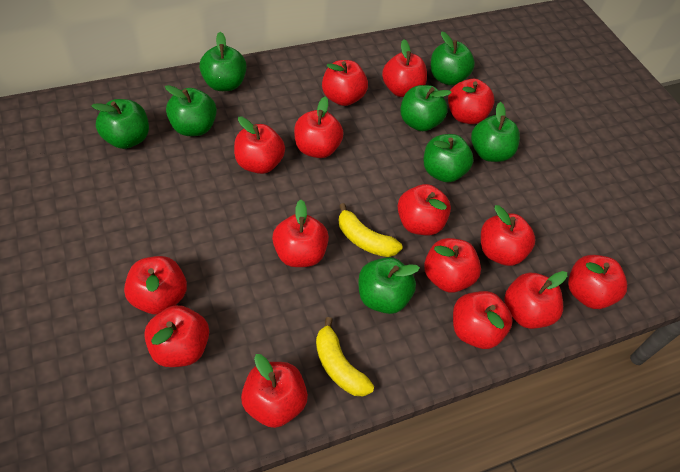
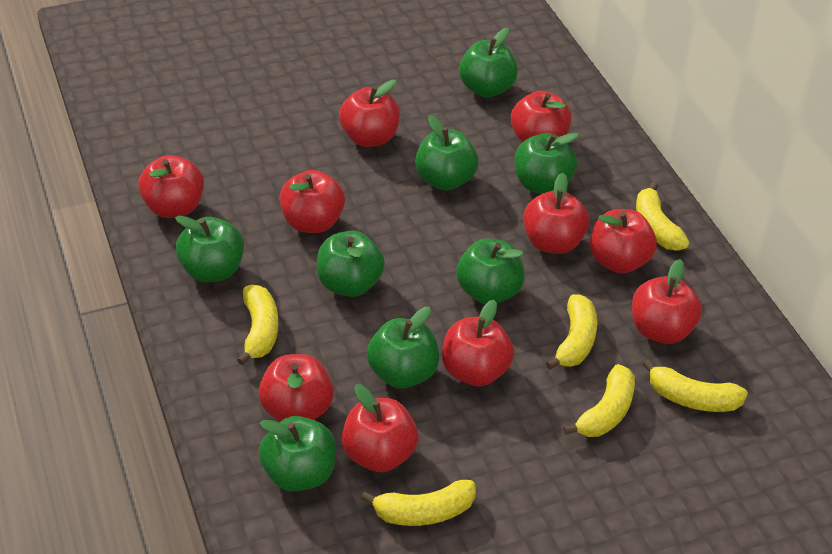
red apple: 15 -> 10
yellow banana: 2 -> 6

